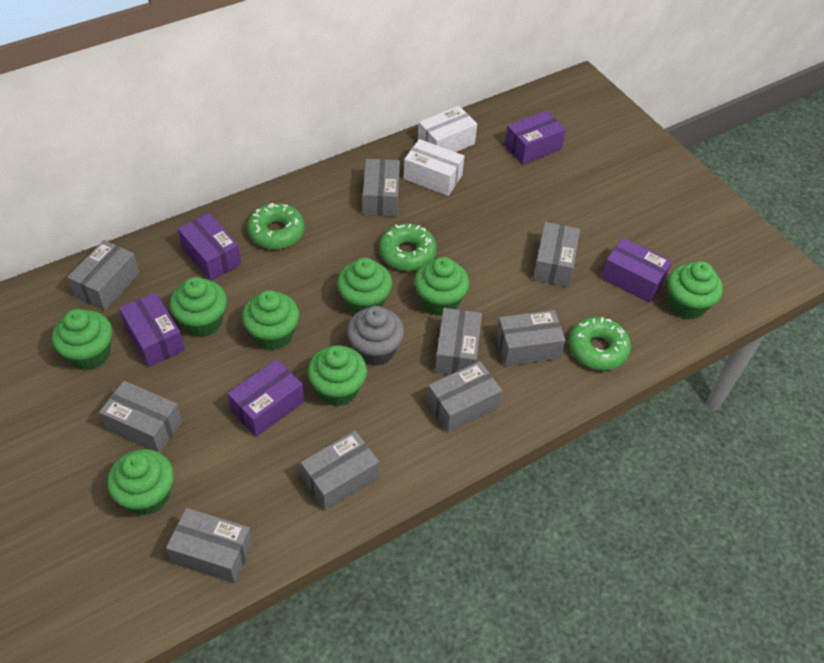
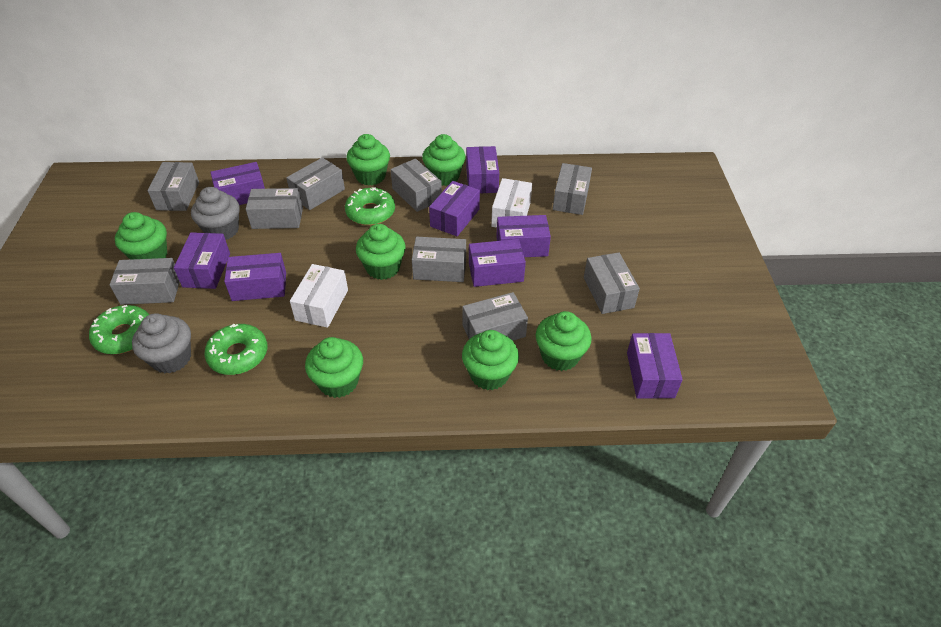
green cupcake: 8 -> 7
grey cupcake: 1 -> 2
purple box: 5 -> 8

